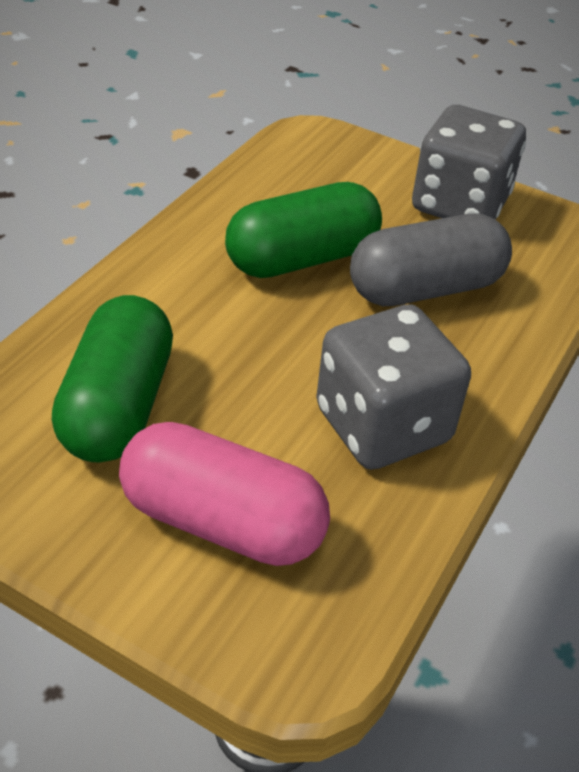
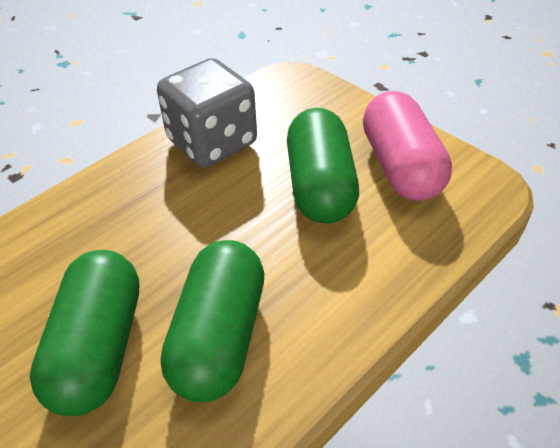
green capsule: 2 -> 3
grey capsule: 1 -> 0
grey dice: 2 -> 1

